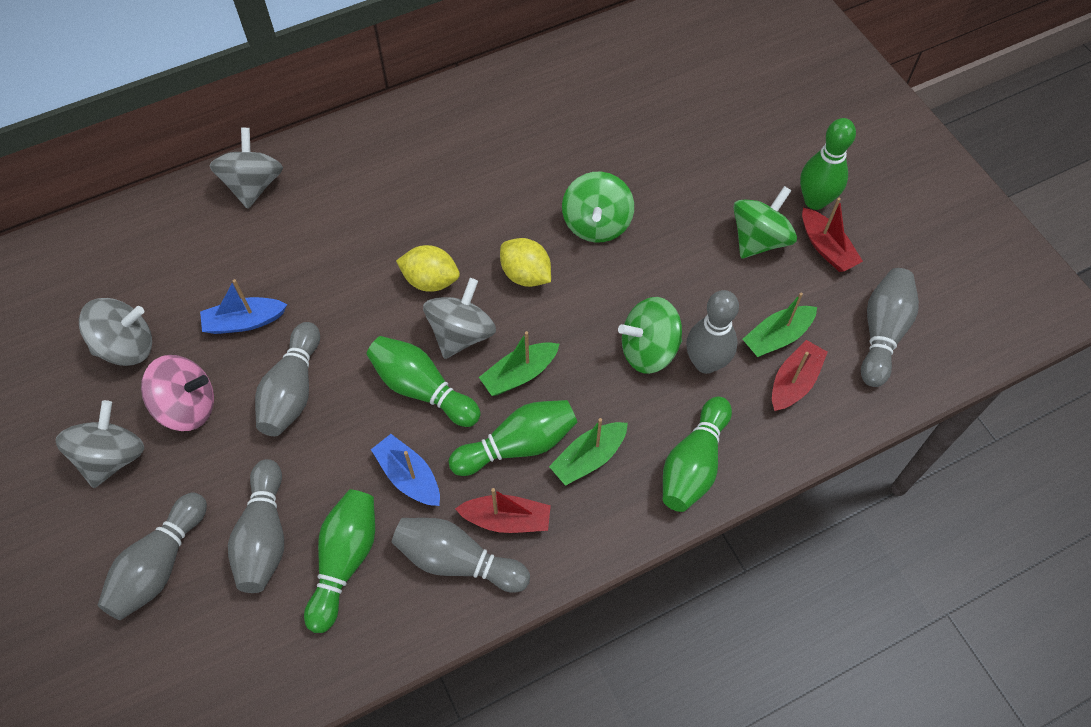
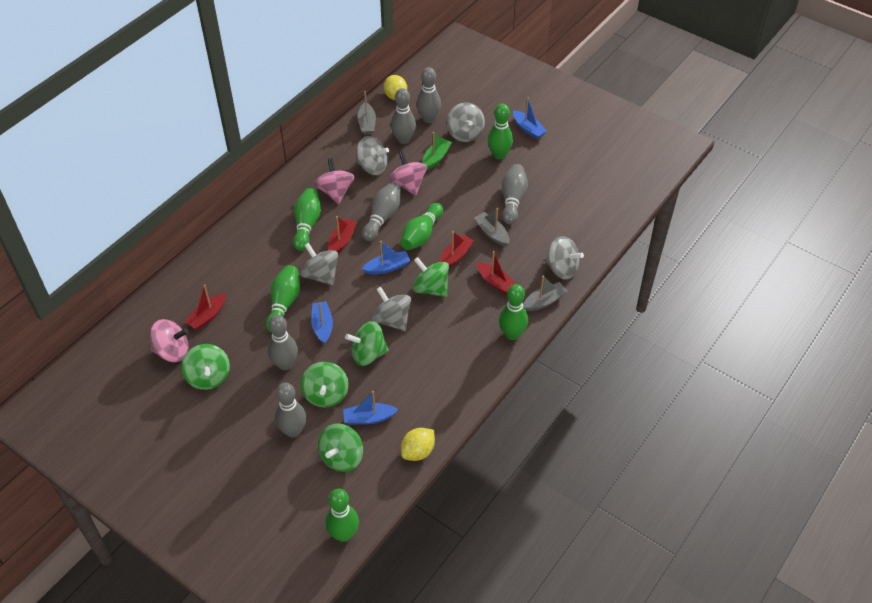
blue boat: 2 -> 4
green boat: 3 -> 1
green bowling pin: 5 -> 6
green spinning top: 3 -> 5
grey boat: 0 -> 3
grey spinning top: 4 -> 5
pink spinning top: 1 -> 3
red boat: 3 -> 4

